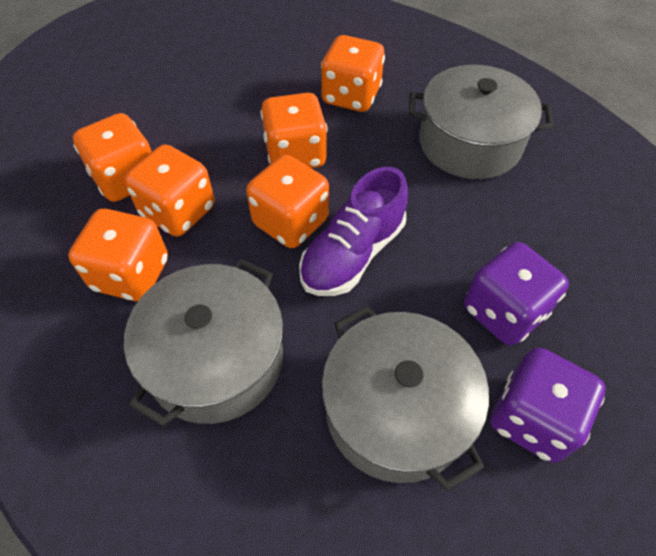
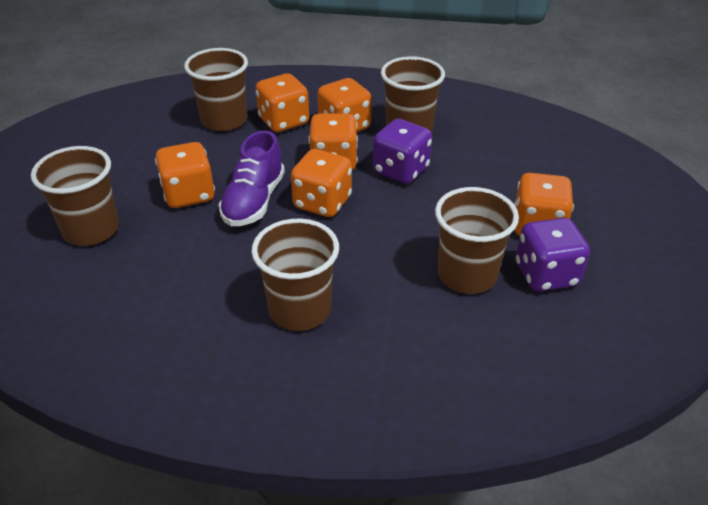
brown cup: 0 -> 5
grey pot: 3 -> 0

